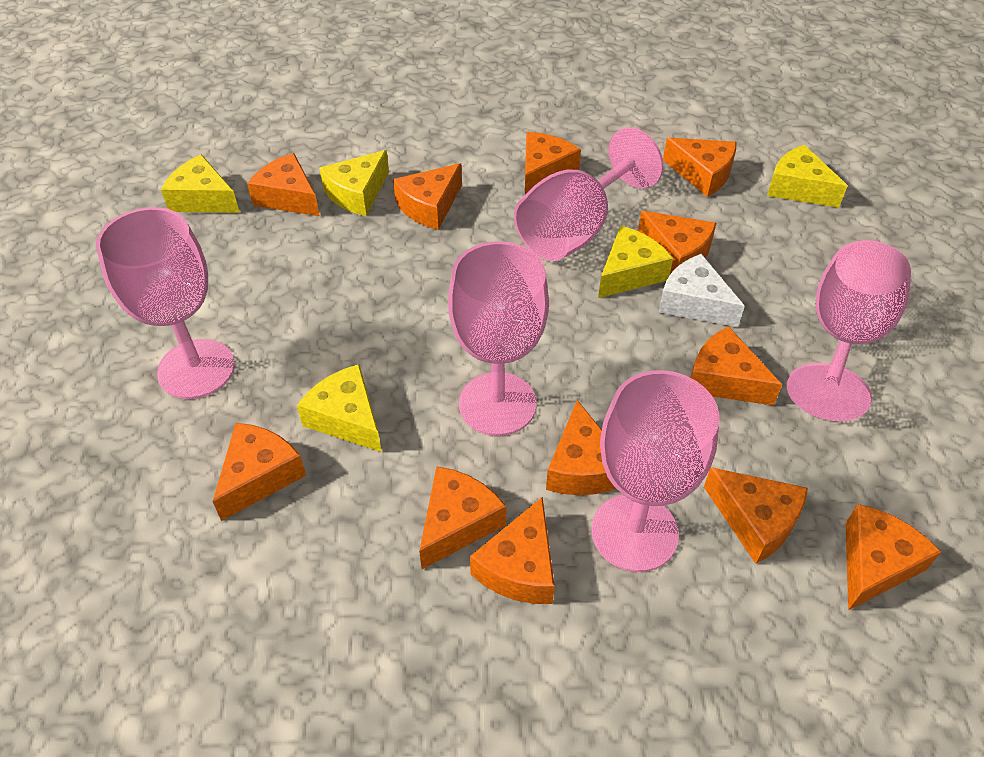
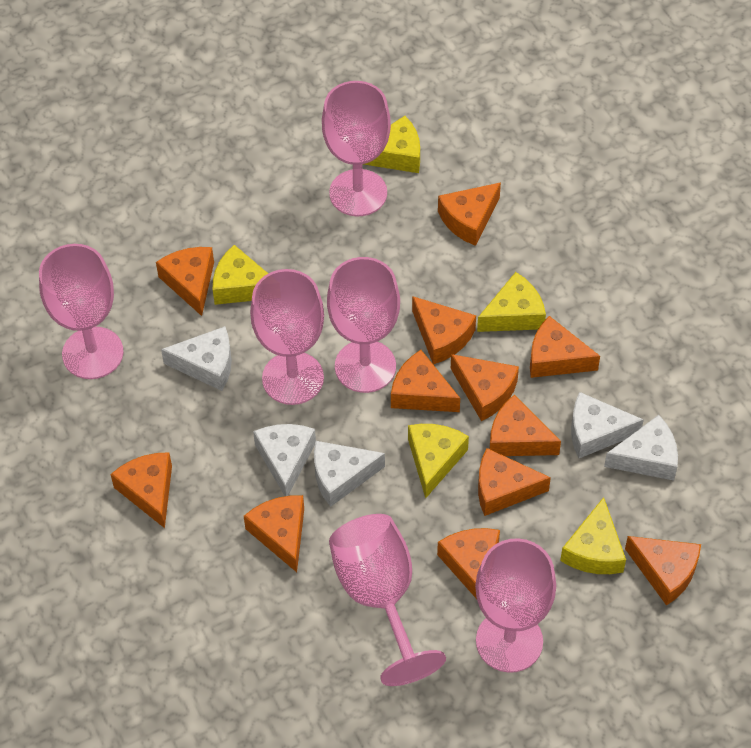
pink goblet: 5 -> 6
white cheese: 1 -> 5

